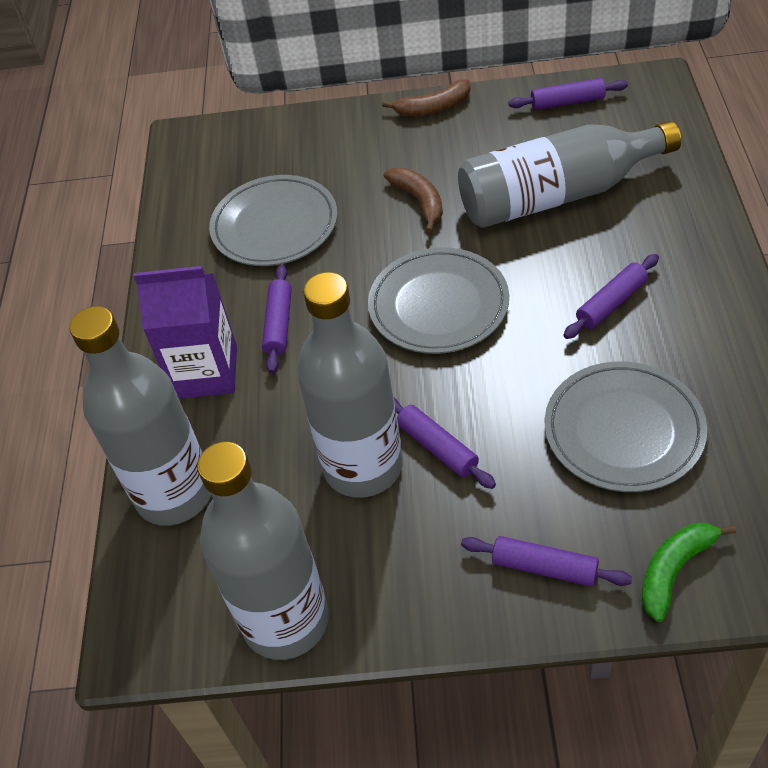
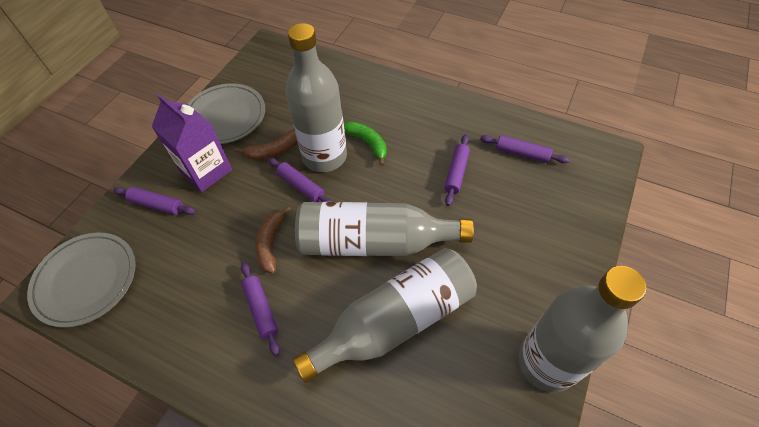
grey plate: 3 -> 2

